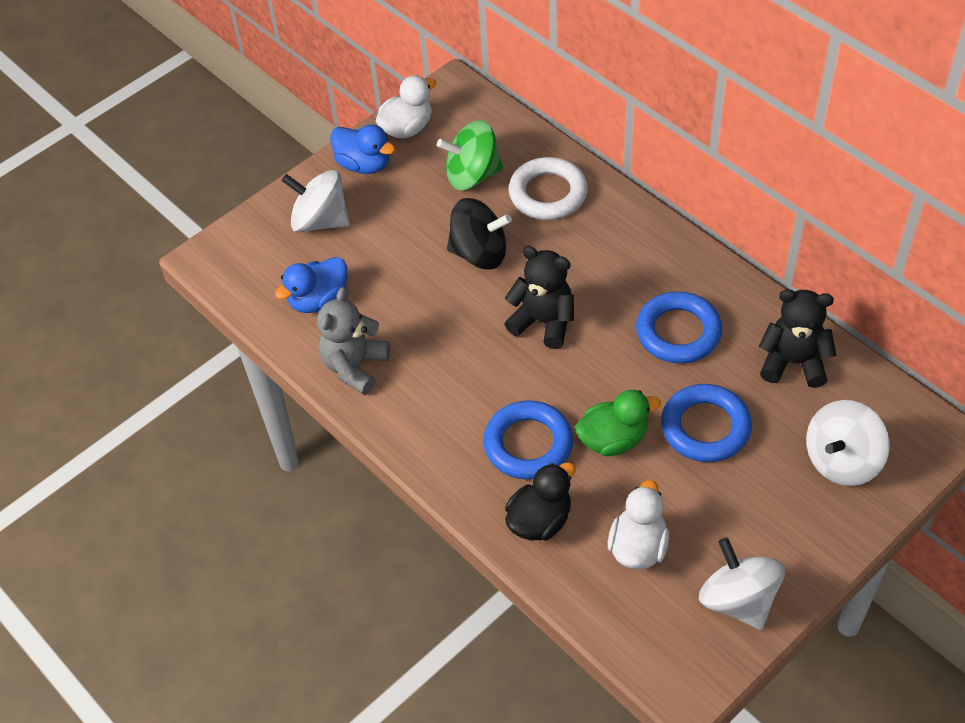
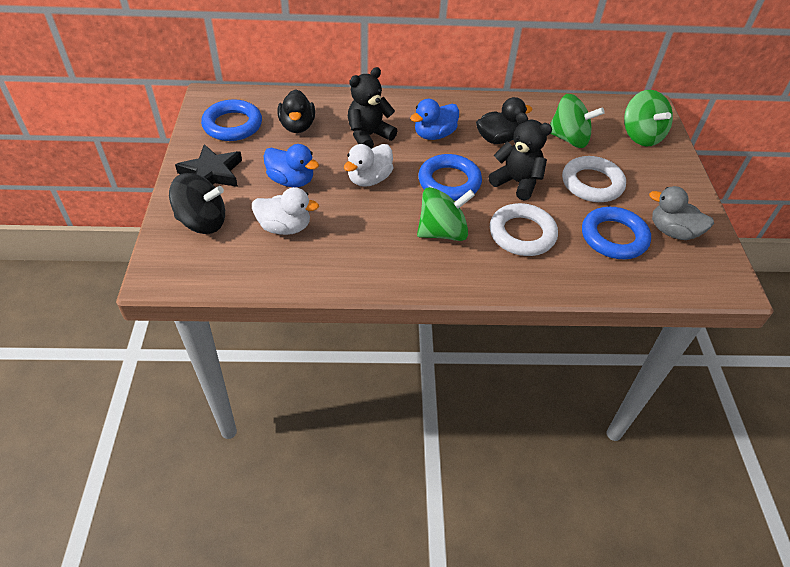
black duck: 1 -> 2
black star: 0 -> 1
green duck: 1 -> 0
green spinning top: 1 -> 3
grey duck: 0 -> 1
grey teddy bear: 1 -> 0
white ring: 1 -> 2
white spinning top: 3 -> 0

